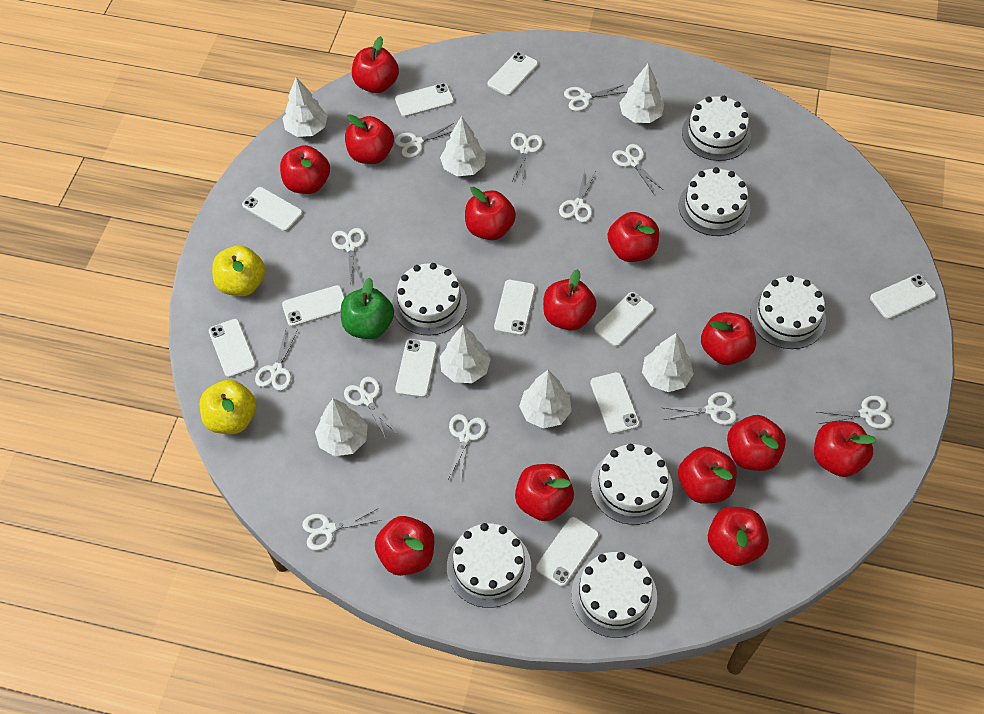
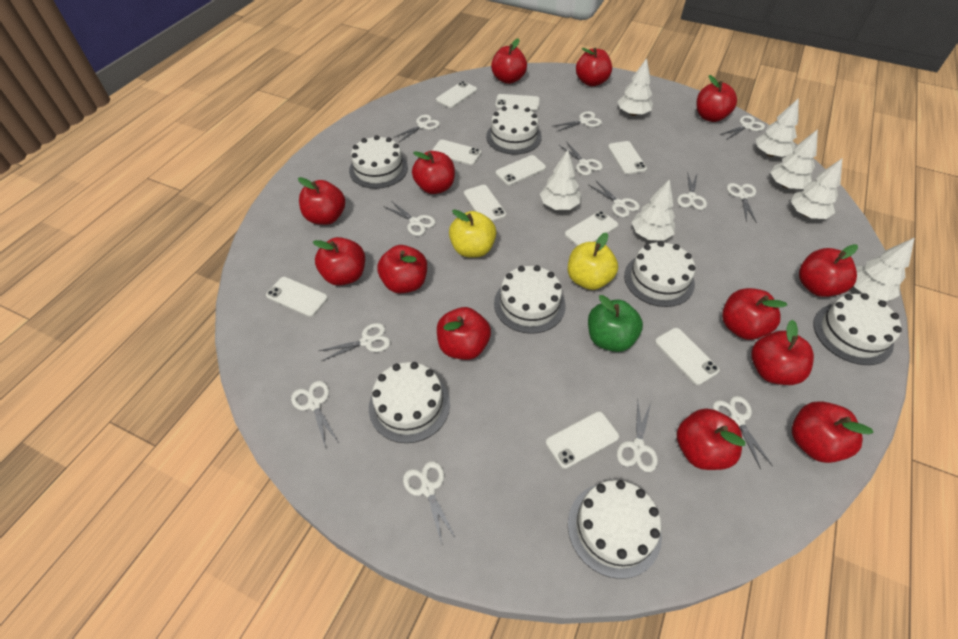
white phone: 11 -> 10
white scissors: 12 -> 13

